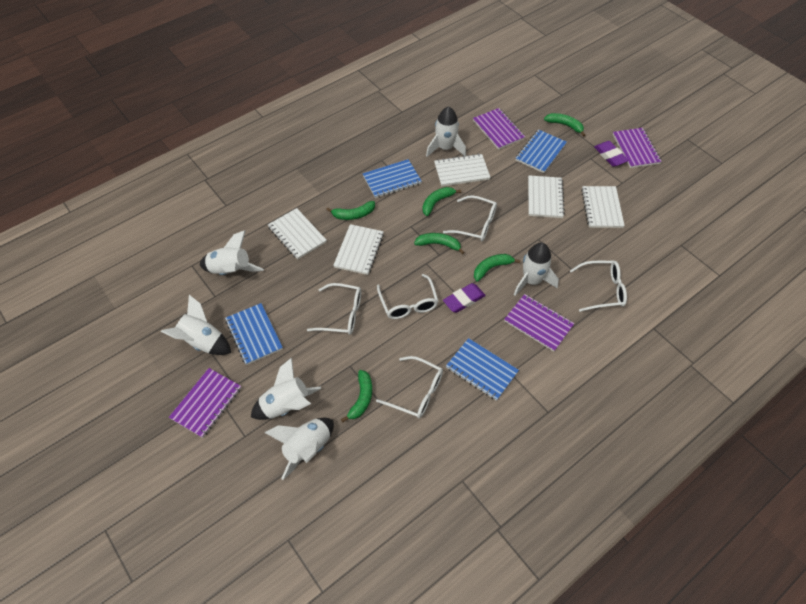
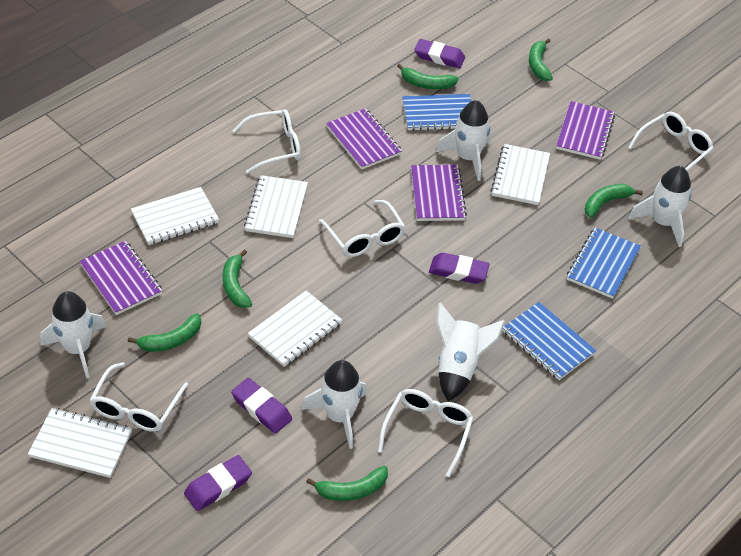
blue notebook: 4 -> 3
purple eraser: 2 -> 4
white rocket: 6 -> 5

